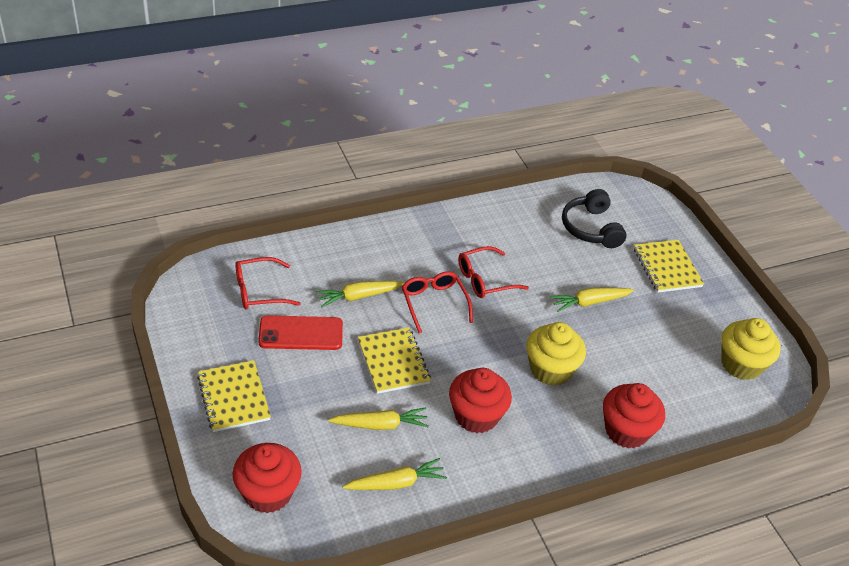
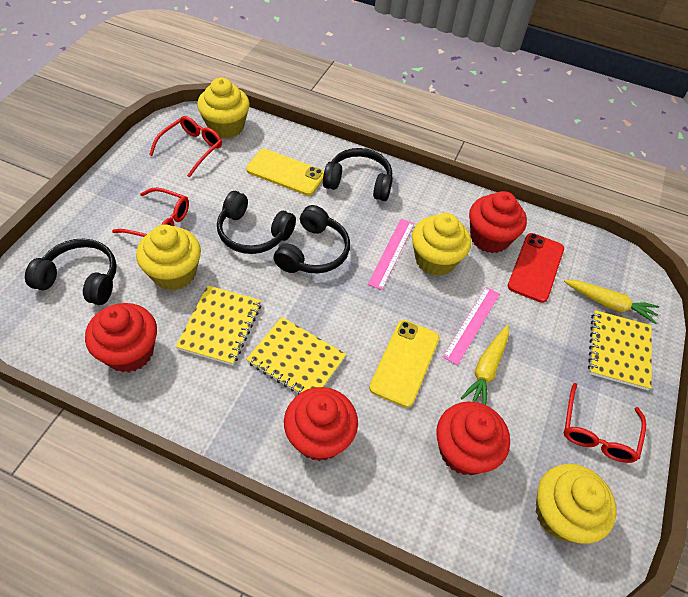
black headphones: 1 -> 4
pink ruler: 0 -> 2
red cupcake: 3 -> 4
yellow carrot: 4 -> 2
yellow cupcake: 2 -> 4
yellow phone: 0 -> 2

